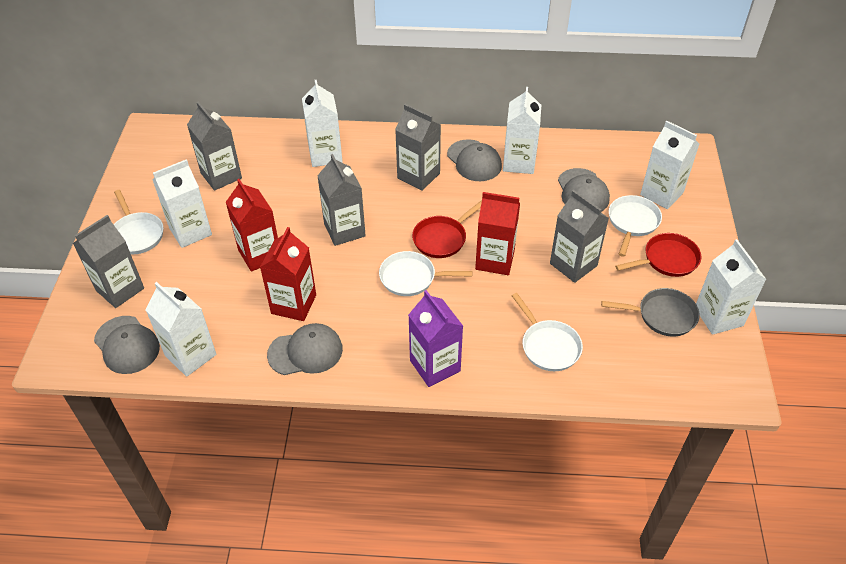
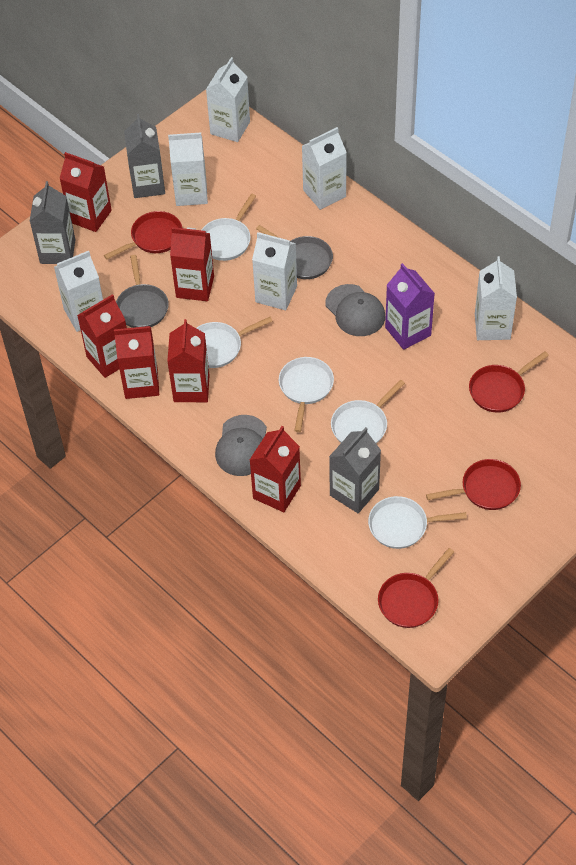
grey cap: 4 -> 2
grey carton: 5 -> 3
grey pan: 1 -> 2
red carton: 3 -> 6
red pan: 2 -> 4
white pan: 4 -> 5

